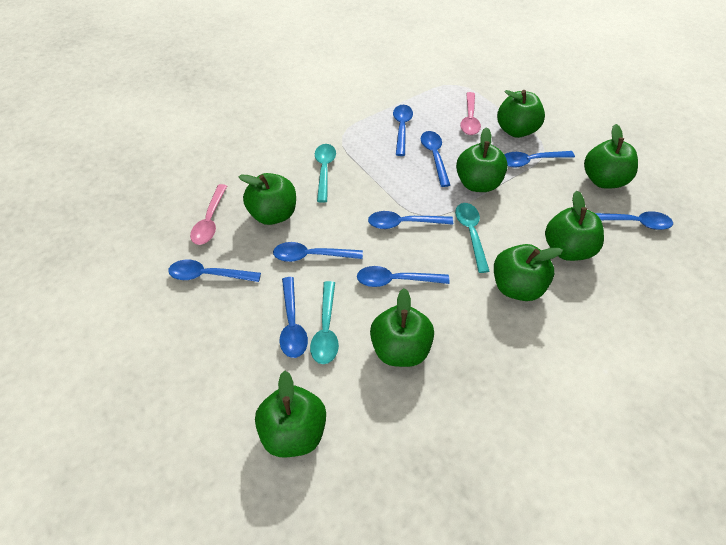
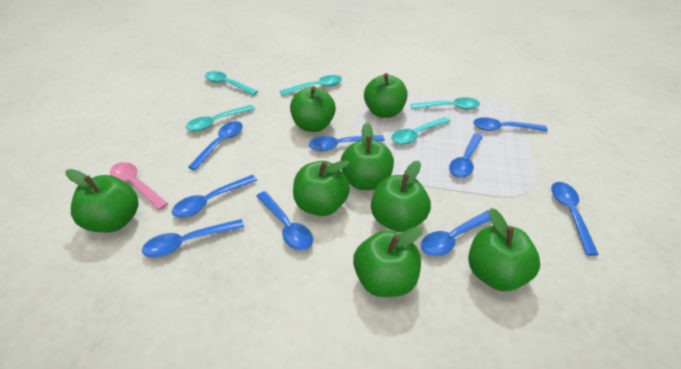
pink spoon: 2 -> 1
turquoise spoon: 3 -> 5

